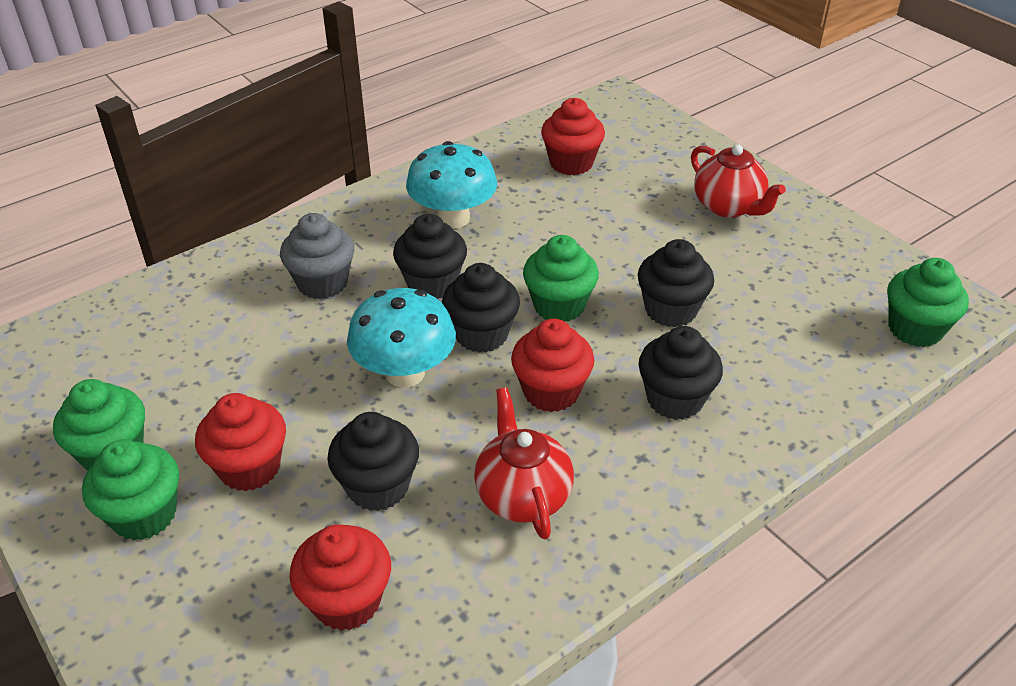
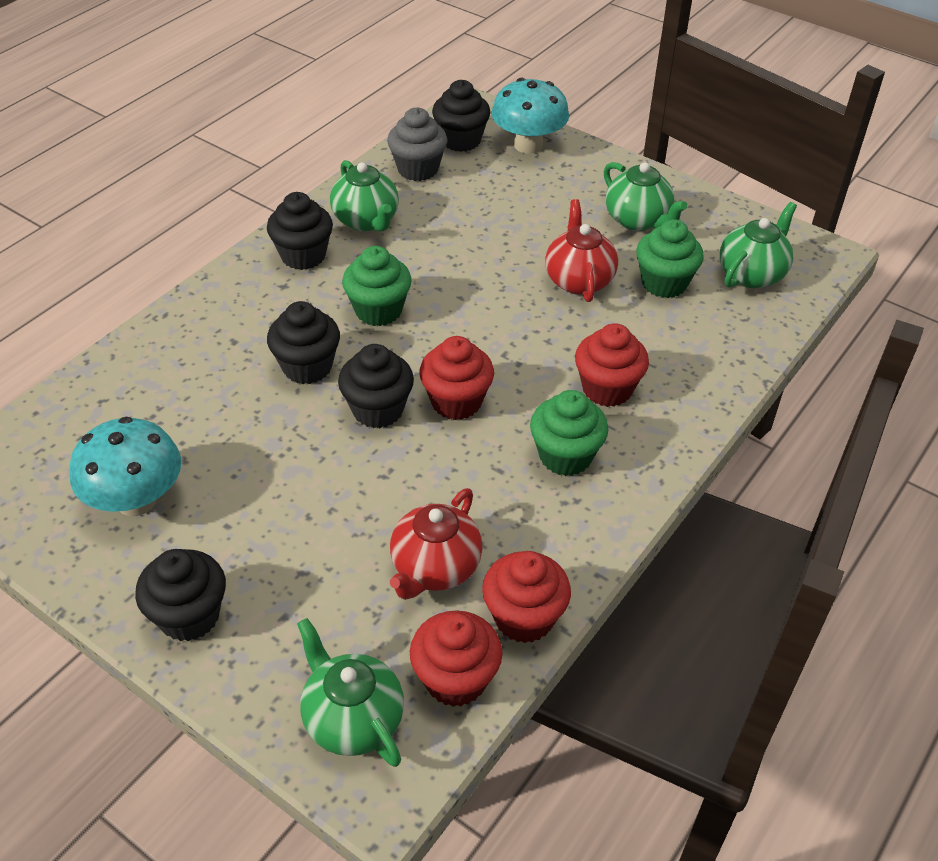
green cupcake: 4 -> 3
green teapot: 0 -> 4

